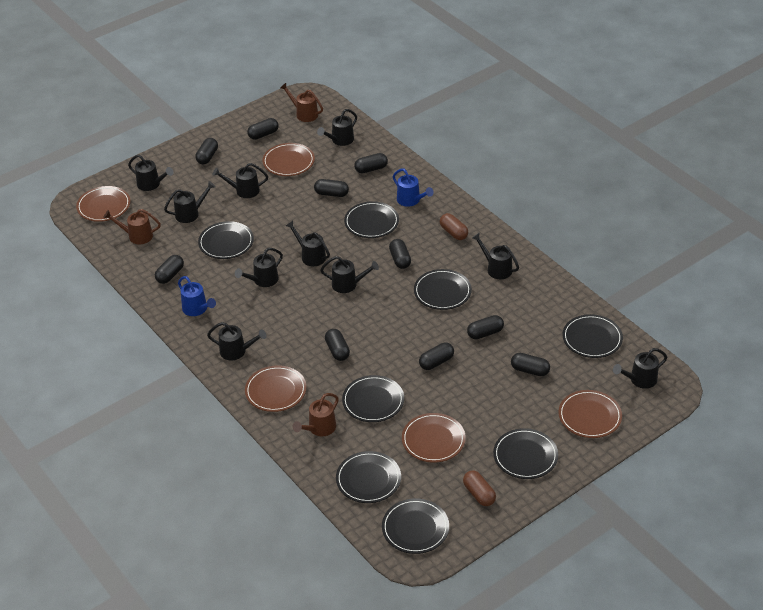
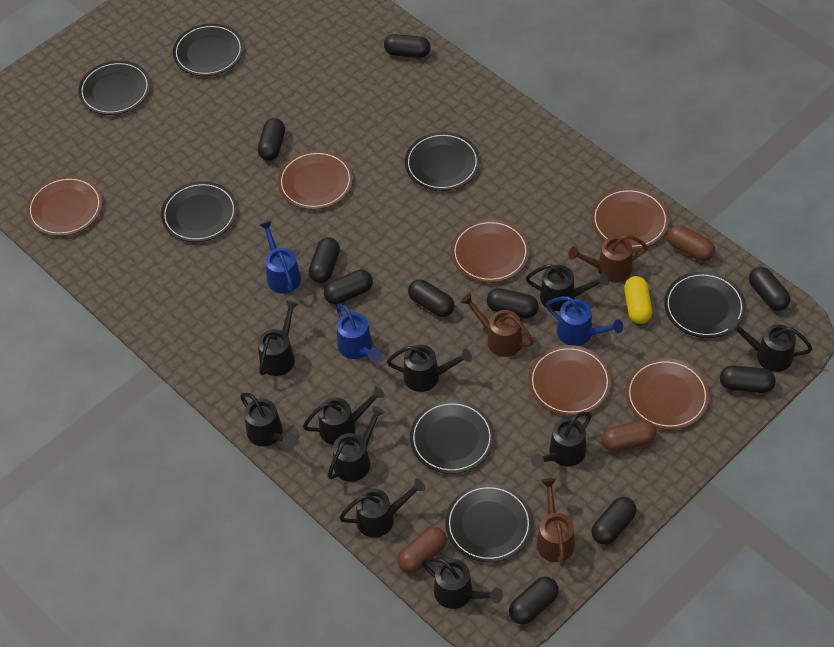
black plate: 8 -> 7
blue watering can: 2 -> 3
brown capsule: 2 -> 3
brown plate: 5 -> 6
yellow capsule: 0 -> 1

